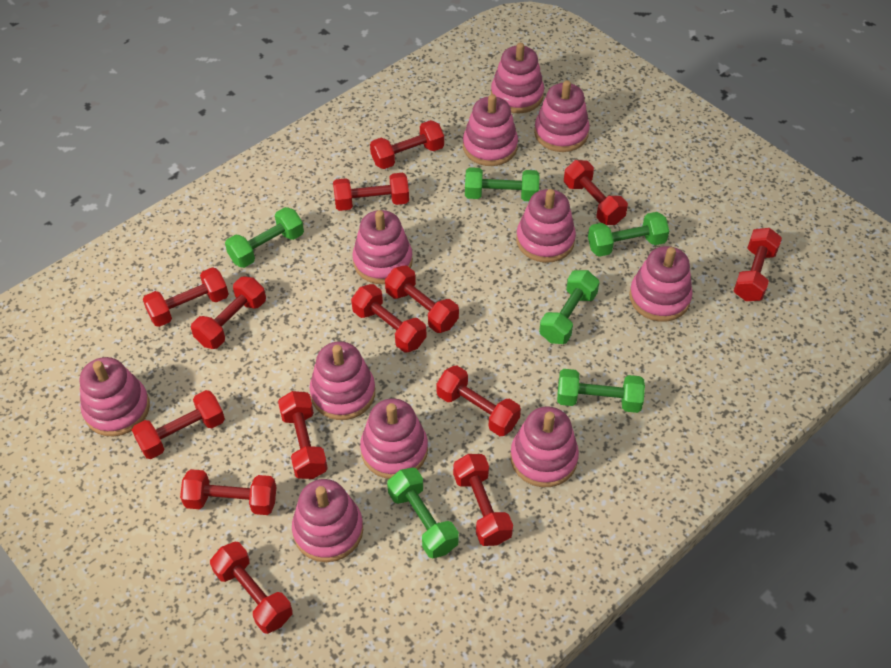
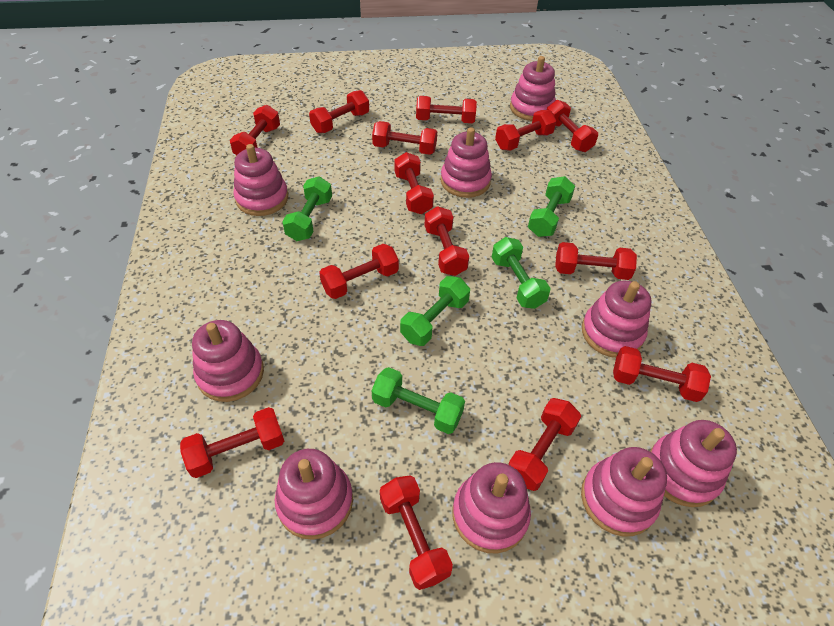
green dumbbell: 6 -> 5
pink stacking toy: 11 -> 9

